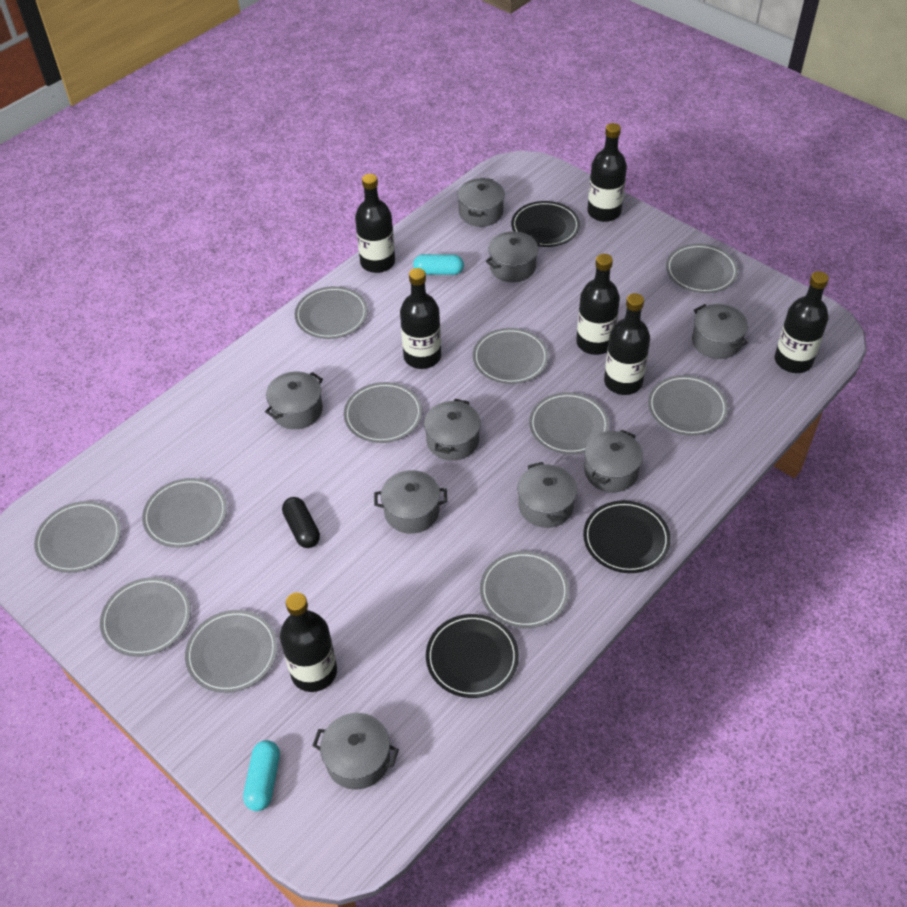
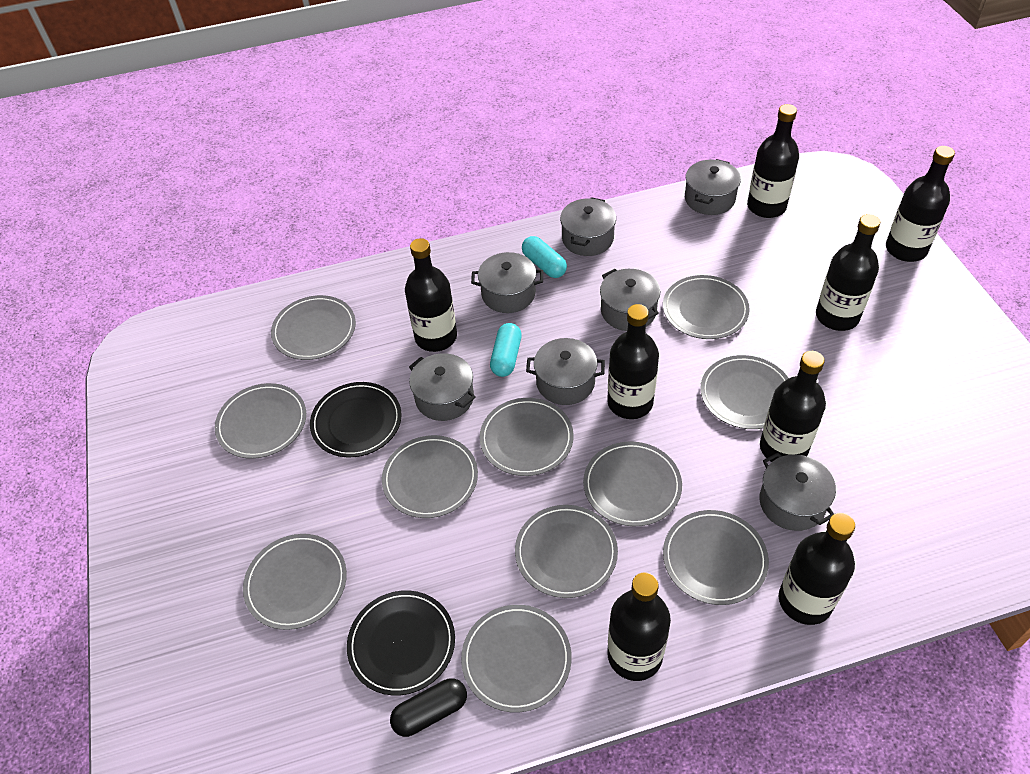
black bottle: 7 -> 8
black plate: 3 -> 2
grey pot: 9 -> 7

